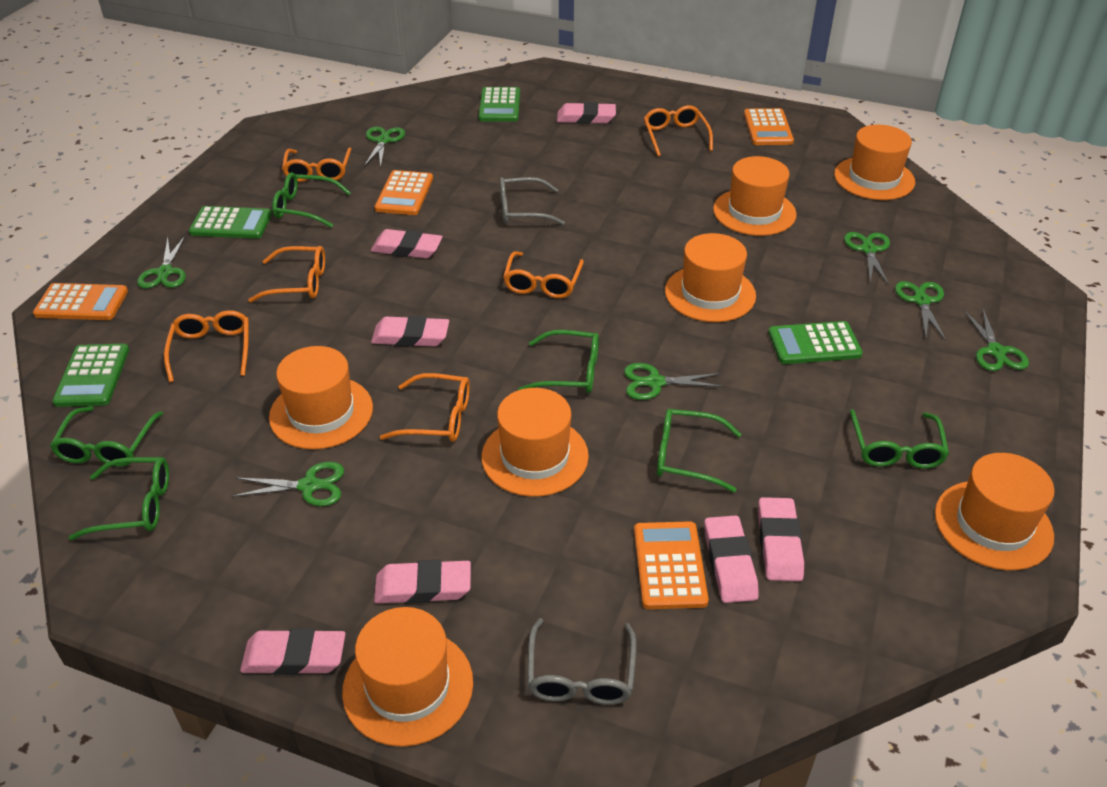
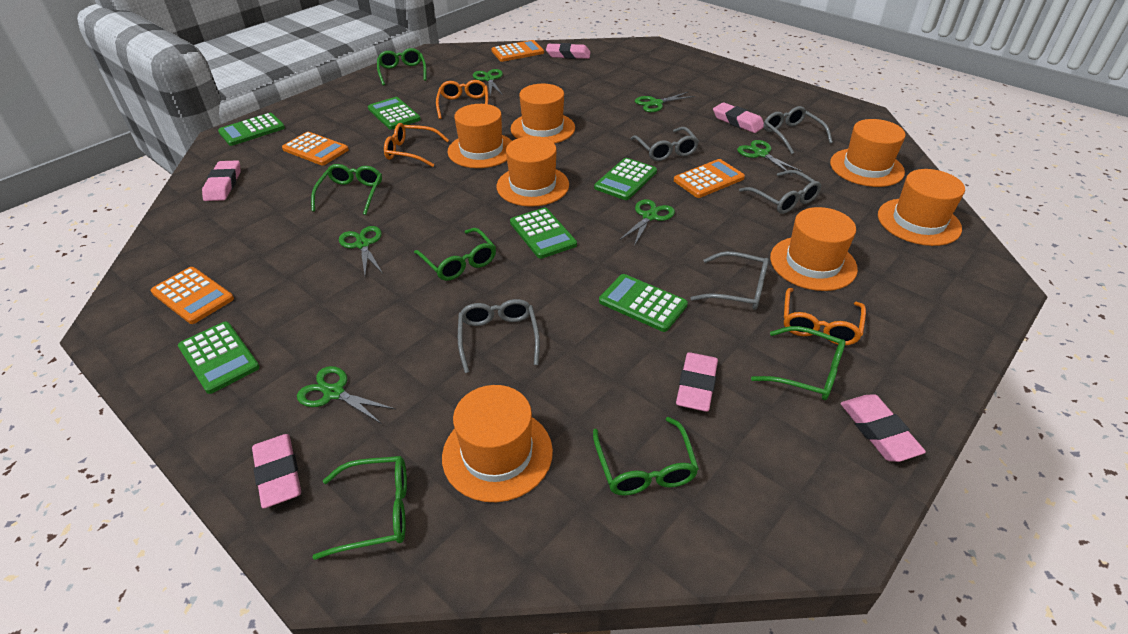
green calculator: 4 -> 6
green scissors: 7 -> 6
grey glasses: 2 -> 5
orange glasses: 6 -> 3
pink eraser: 7 -> 6

